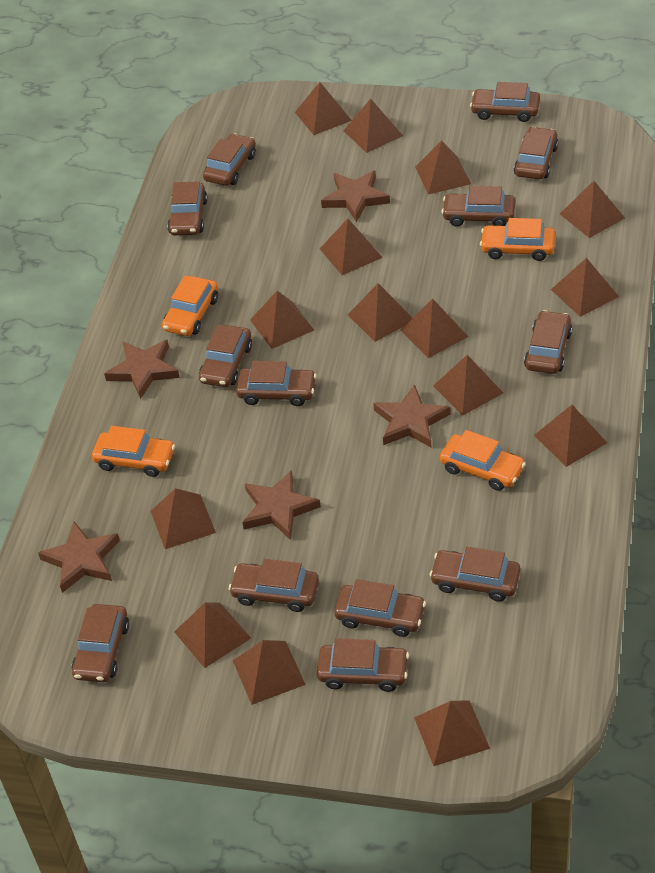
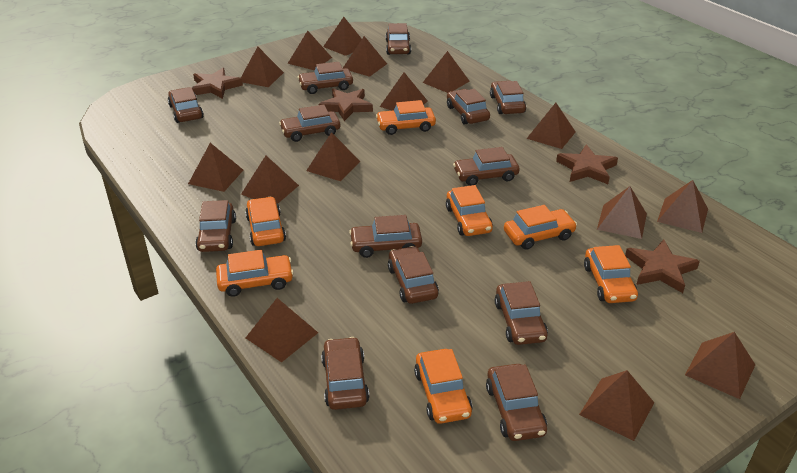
brown star: 5 -> 4
orange car: 4 -> 7

